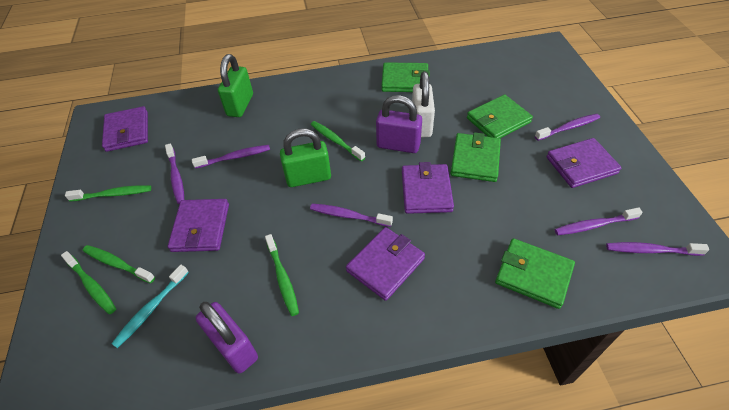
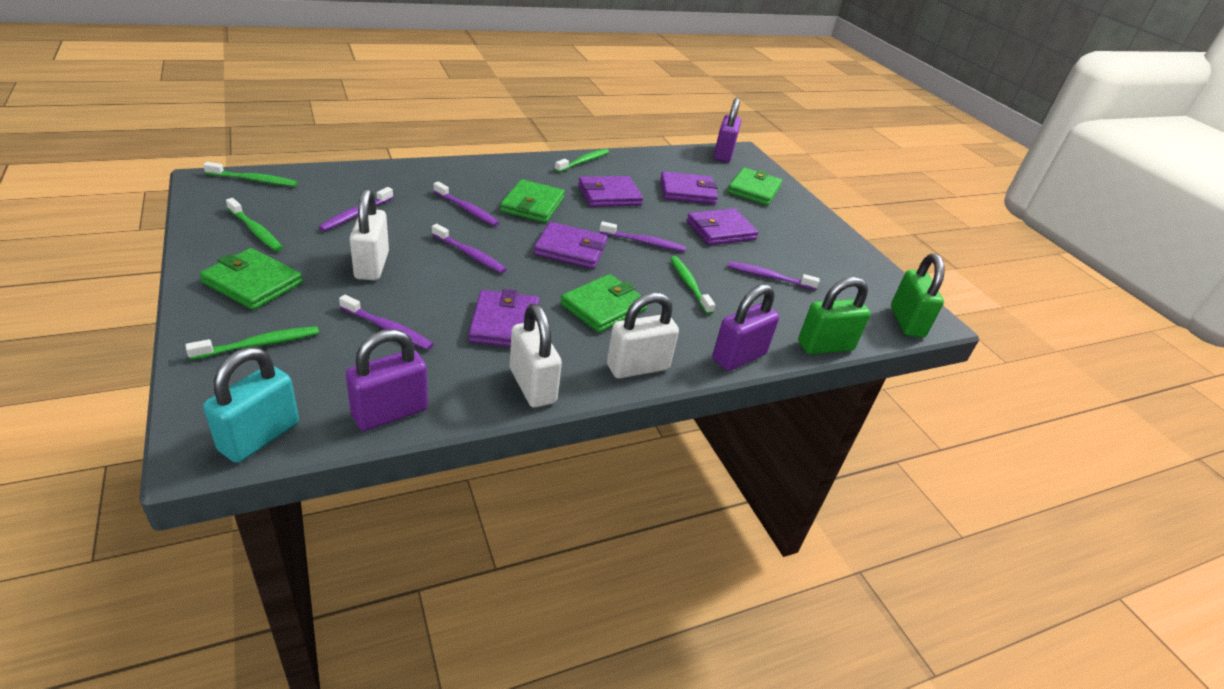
purple padlock: 2 -> 3
turquoise padlock: 0 -> 1
turquoise toothbrush: 1 -> 0
white padlock: 1 -> 3

